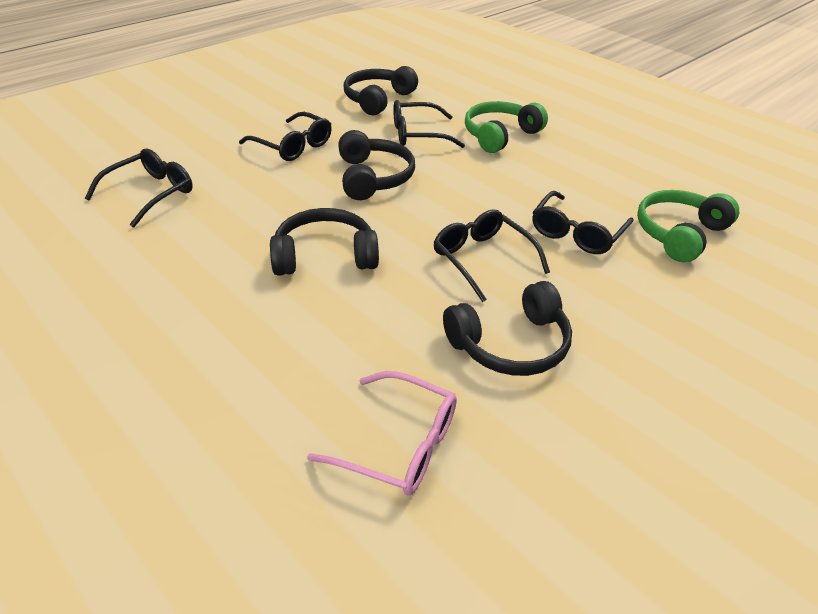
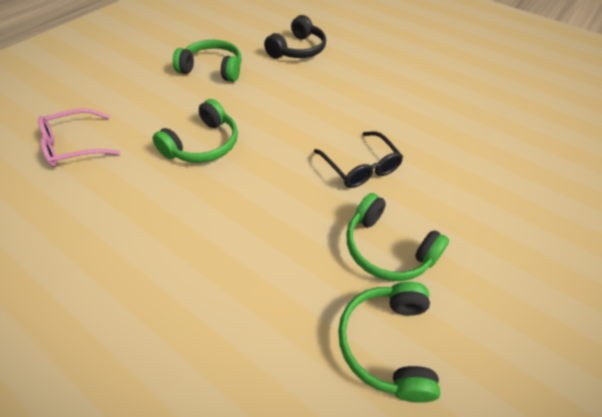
black glasses: 5 -> 1
black headphones: 4 -> 1
green headphones: 2 -> 4

